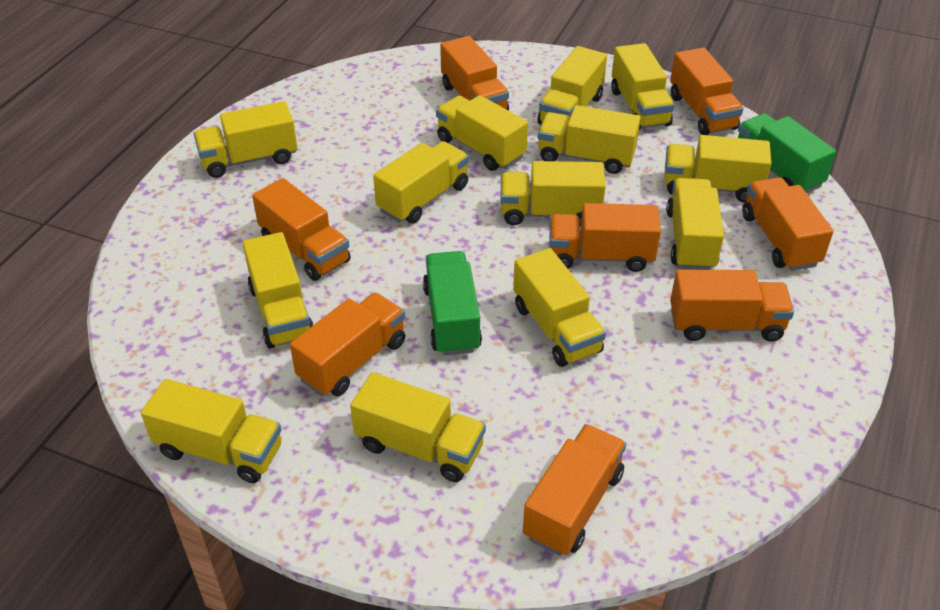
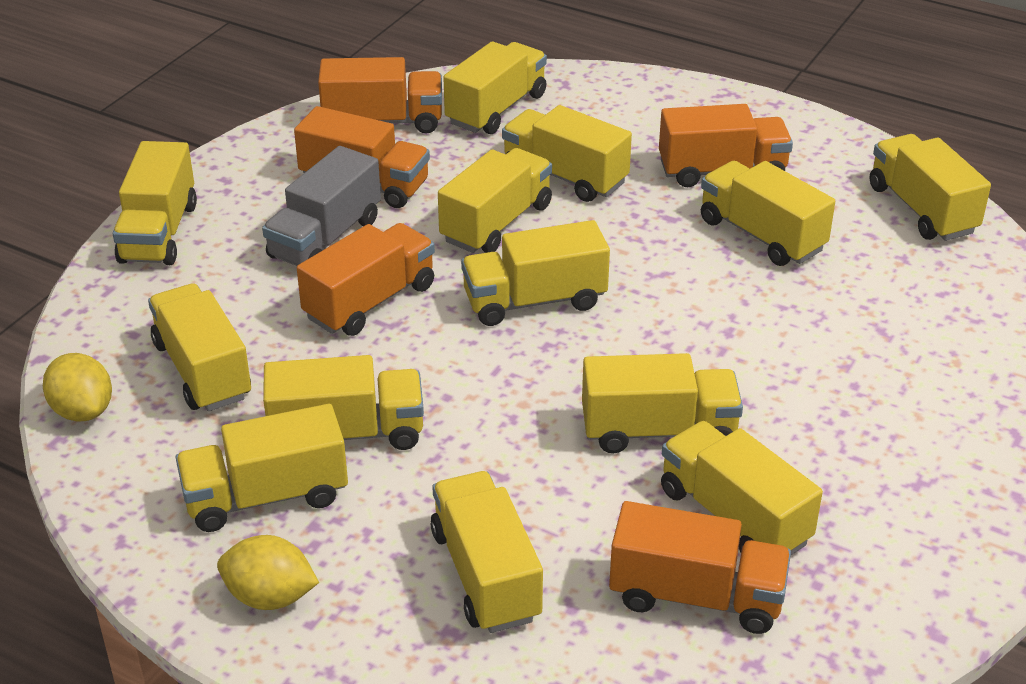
green truck: 2 -> 0
grey truck: 0 -> 1
orange truck: 8 -> 5
yellow lemon: 0 -> 2

